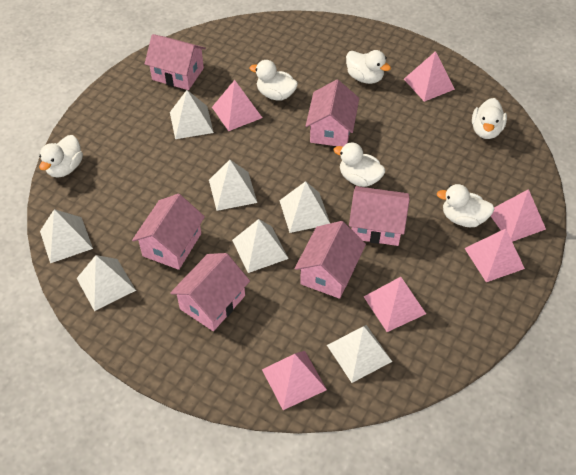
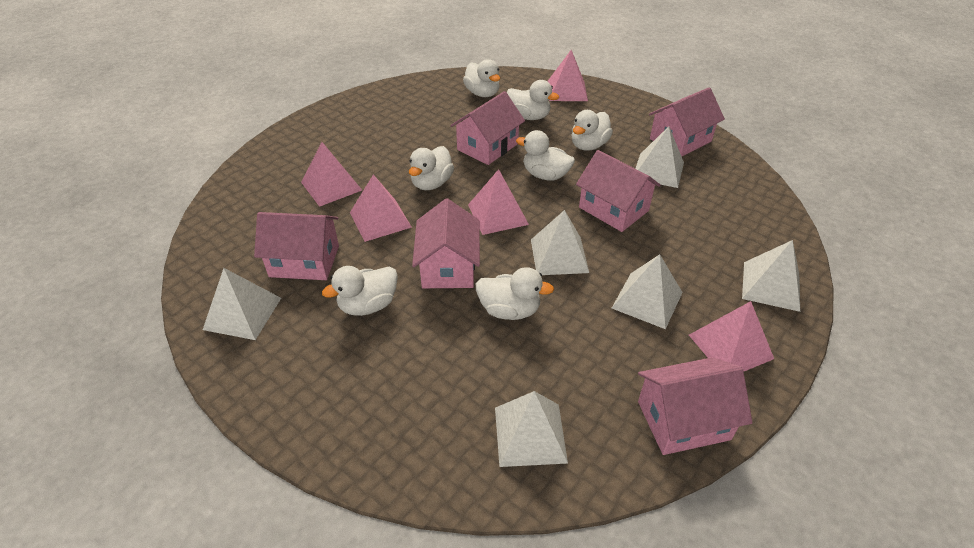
pink pyramid: 6 -> 5
white duck: 6 -> 7
white pyramid: 7 -> 6

